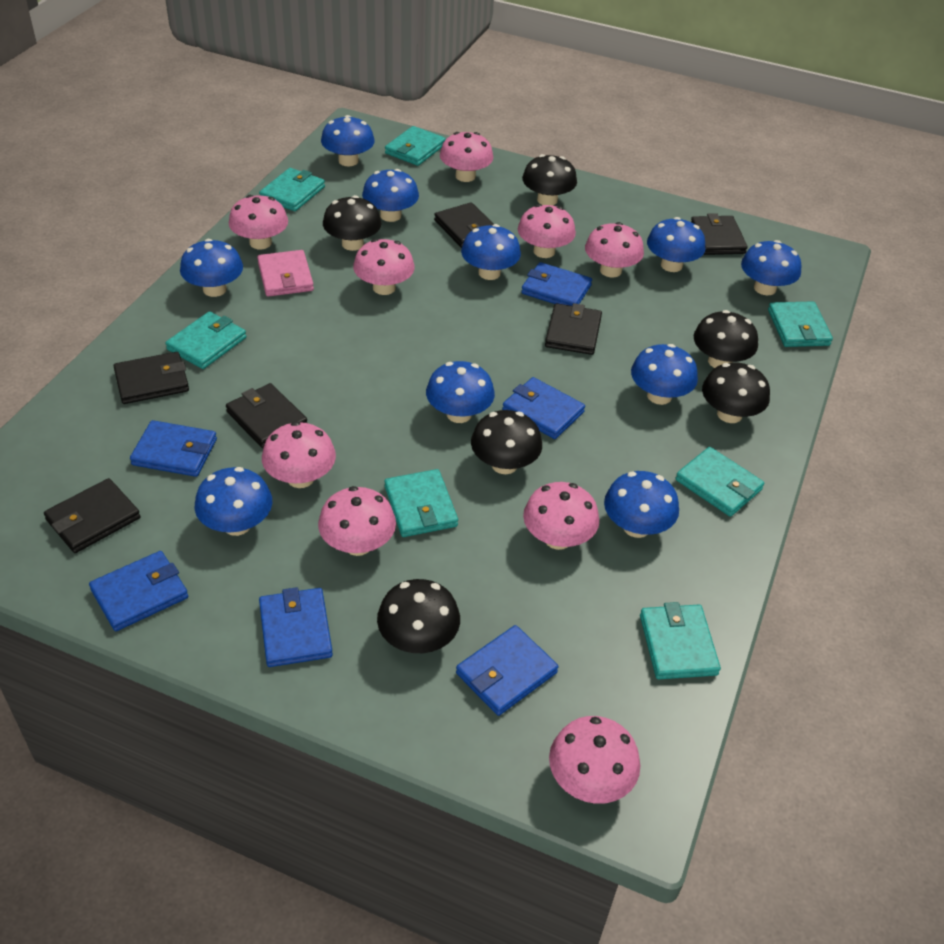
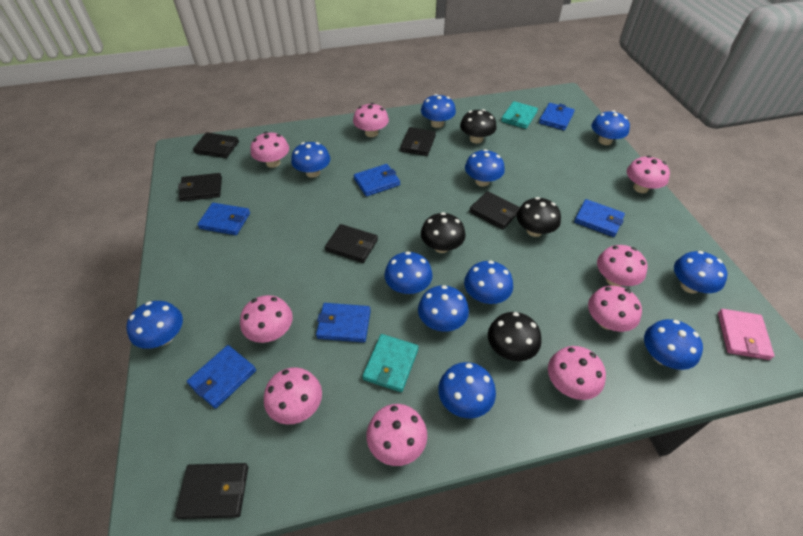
black mushroom: 6 -> 4
blue mushroom: 10 -> 11
turquoise wallet: 7 -> 2

